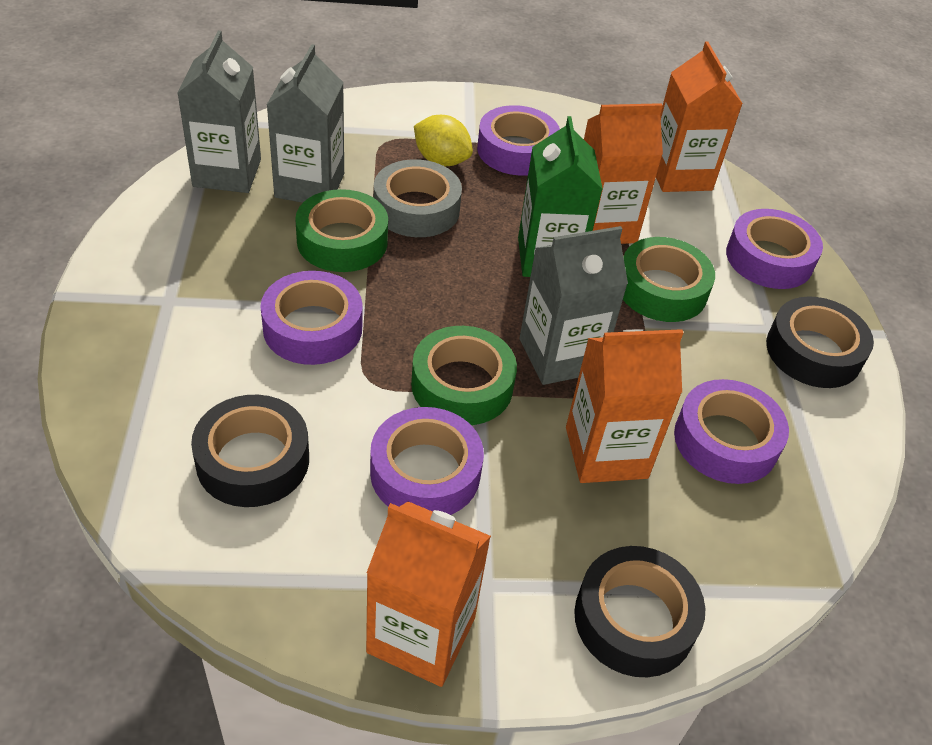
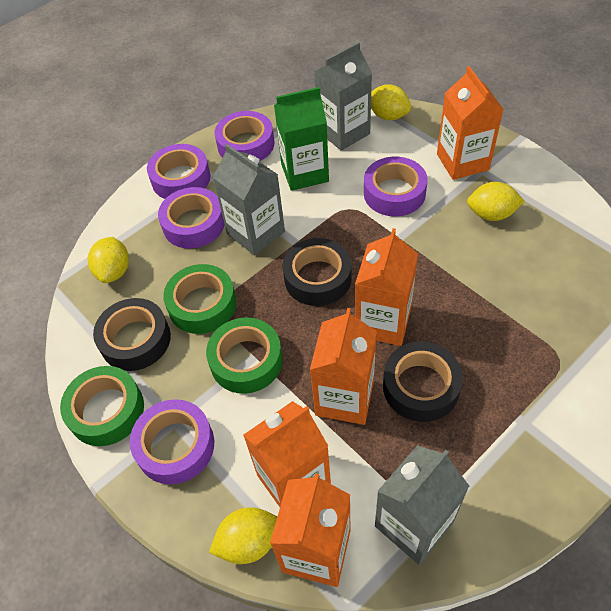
grey tape: 1 -> 0
orange carton: 4 -> 5
yellow lemon: 1 -> 4

